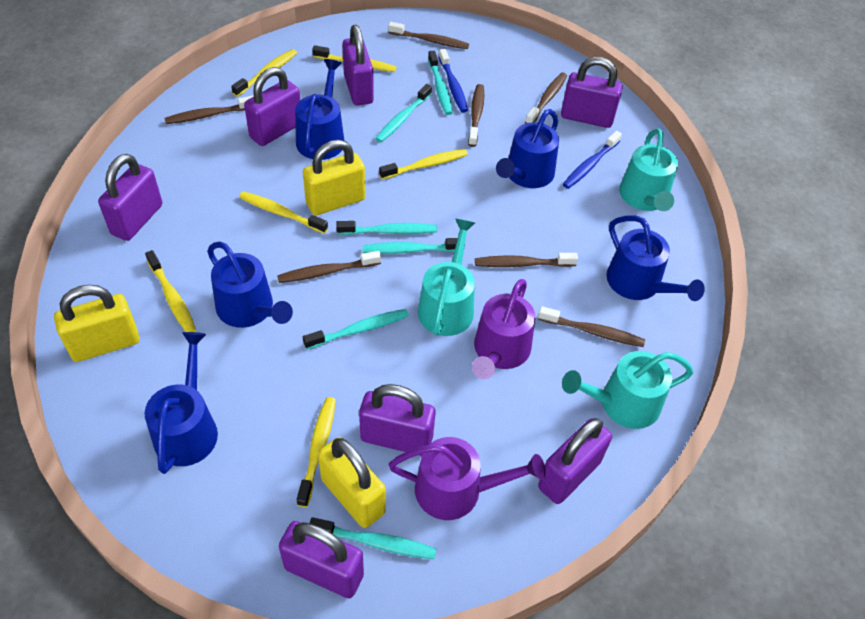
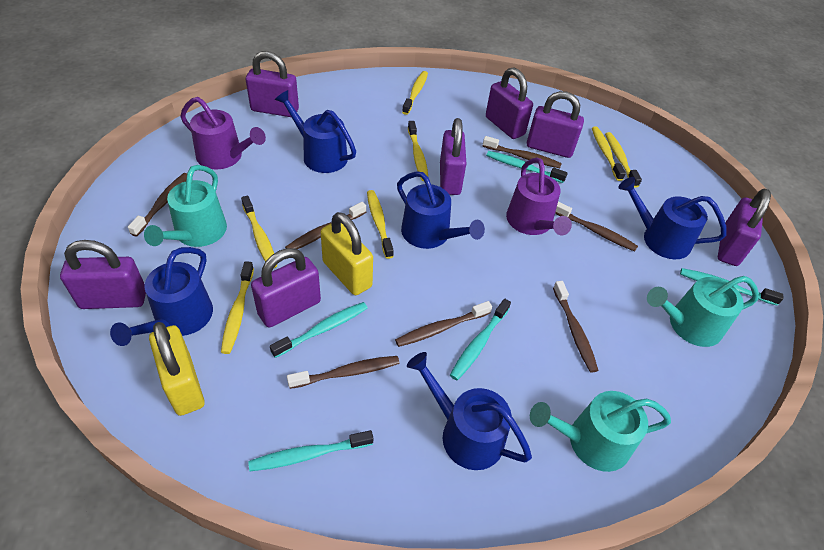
blue toothbrush: 2 -> 0
turquoise toothbrush: 6 -> 5
yellow padlock: 3 -> 2
yellow toothbrush: 6 -> 7

